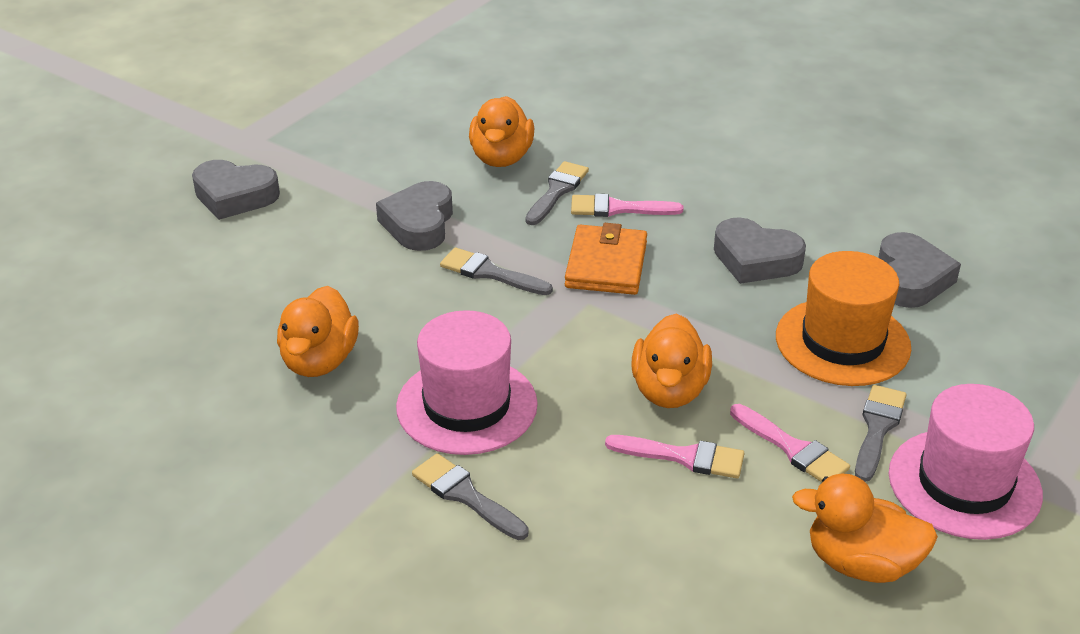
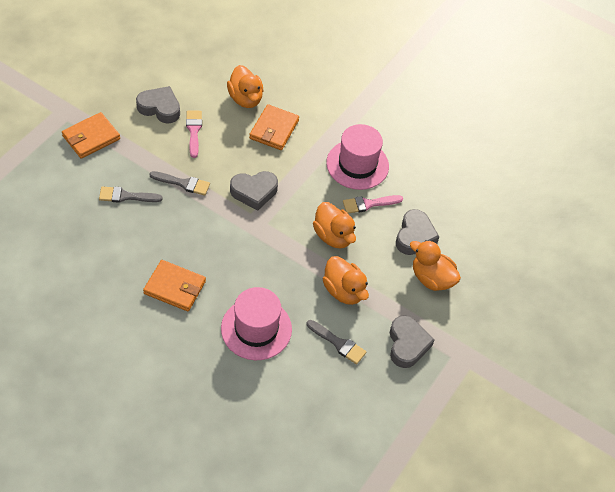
grey brush: 4 -> 3
orange hat: 1 -> 0
orange wallet: 1 -> 3
pink brush: 3 -> 2

